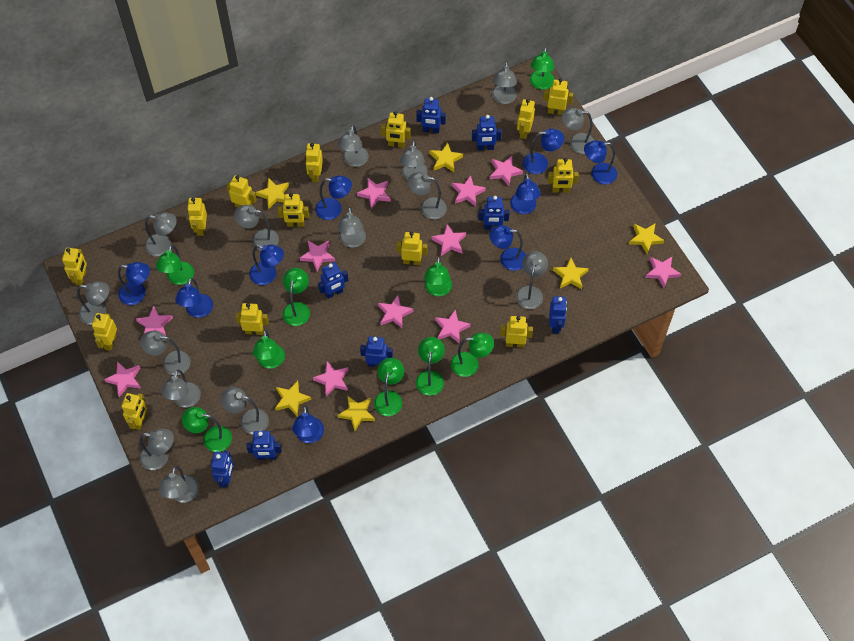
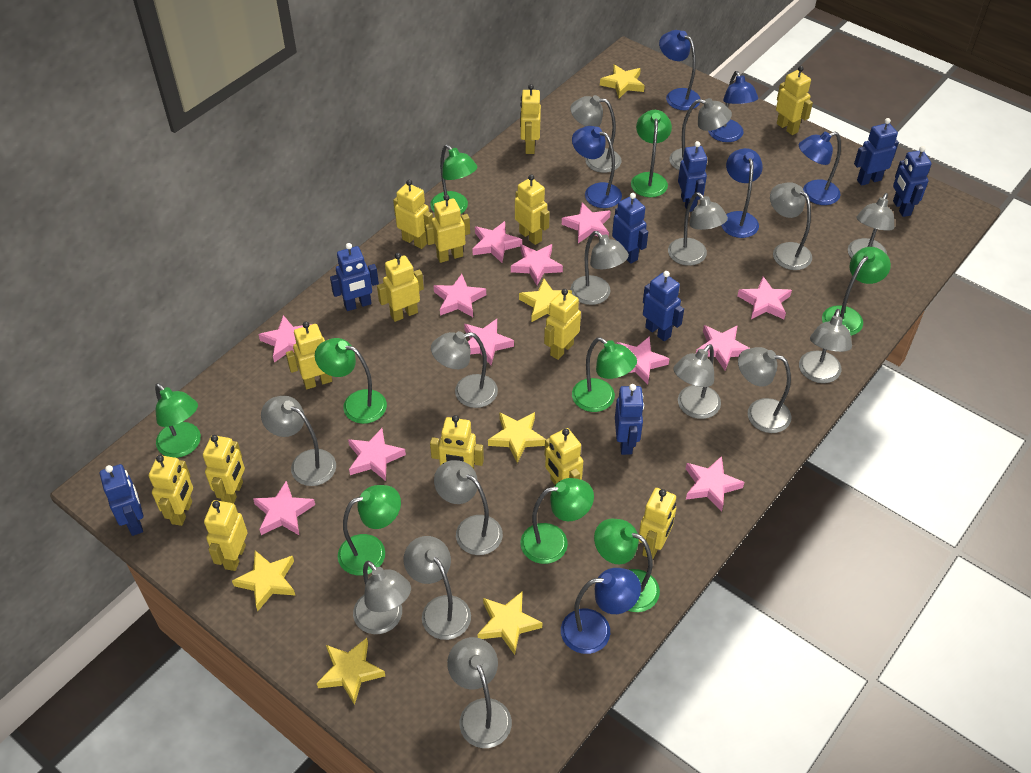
blue lamp: 9 -> 6
pink star: 11 -> 12

